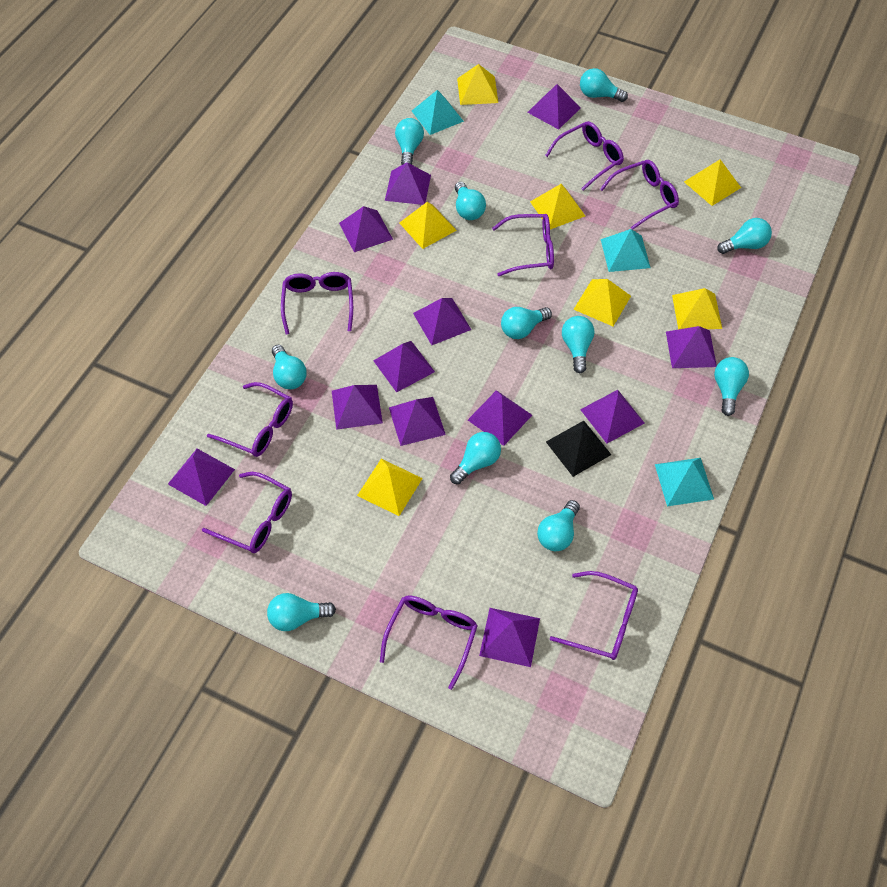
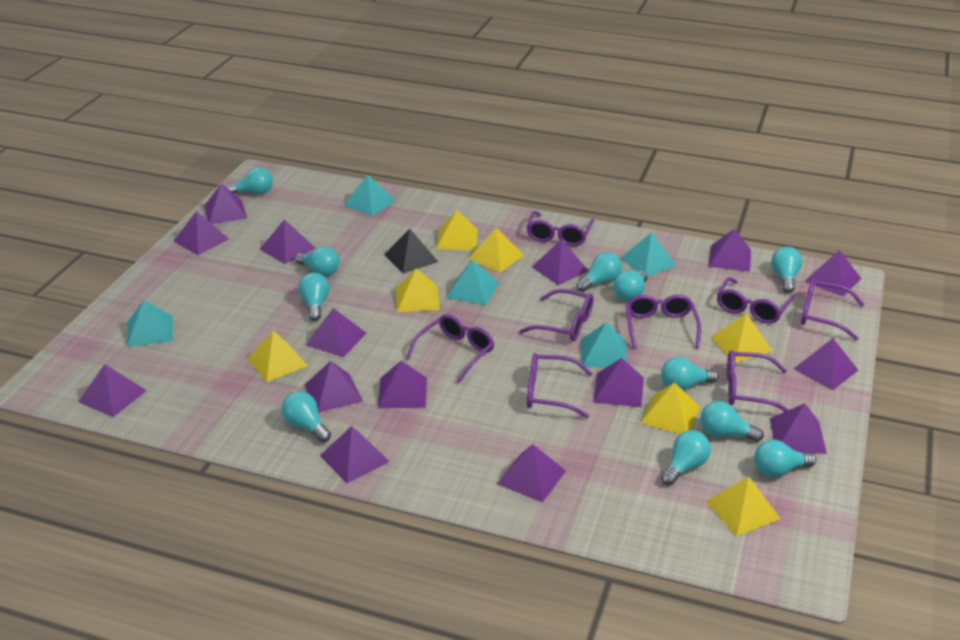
purple pyramid: 12 -> 15
turquoise pyramid: 3 -> 5

